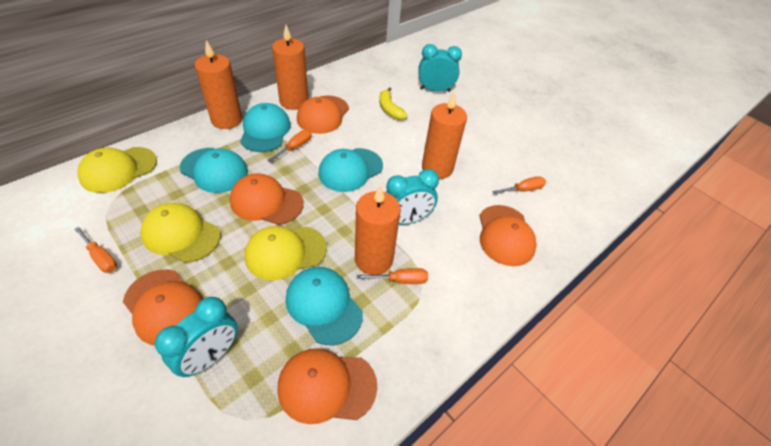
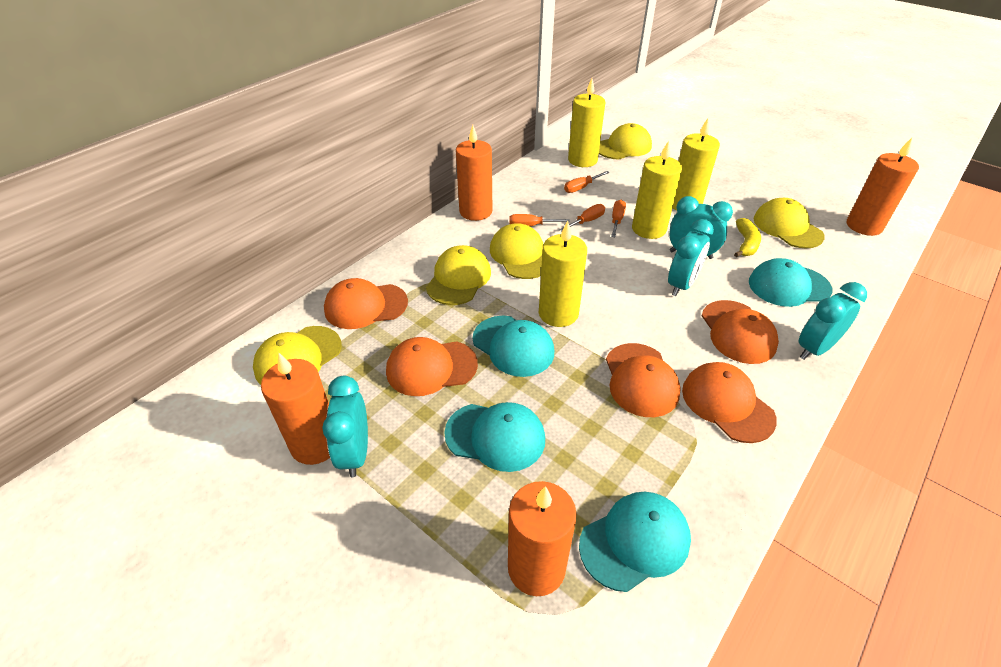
turquoise clock: 3 -> 4
yellow candle: 0 -> 4
yellow cap: 3 -> 5

